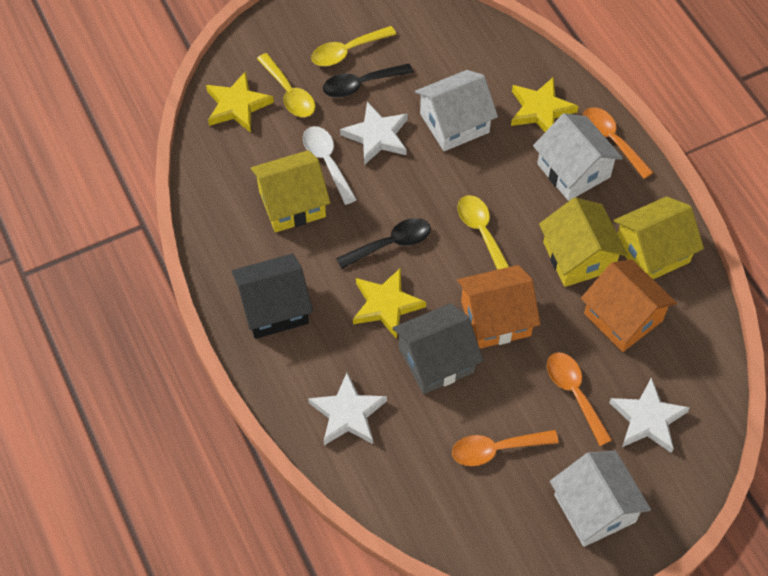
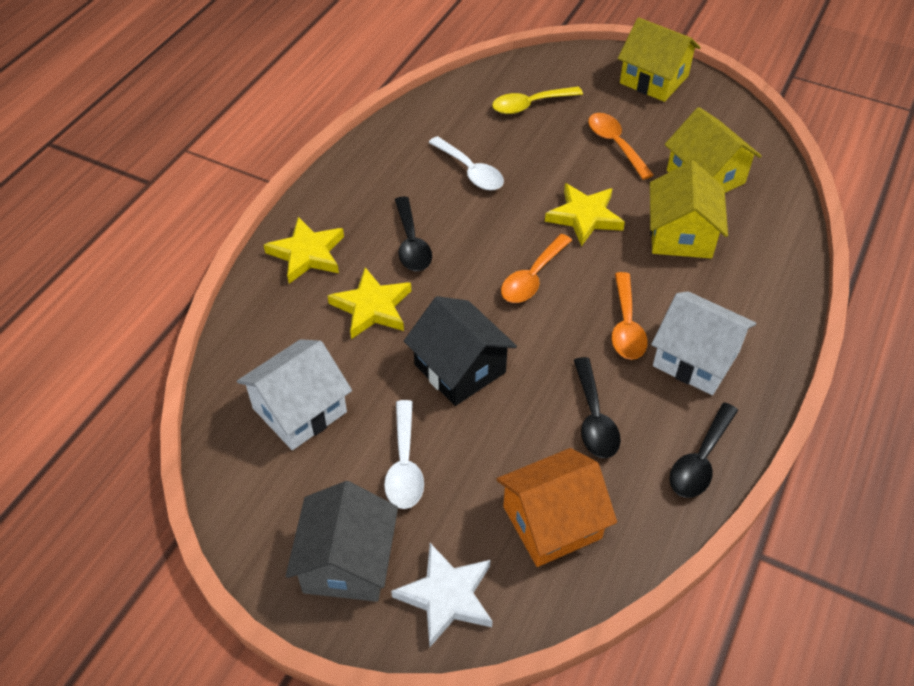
black spoon: 2 -> 3
orange house: 2 -> 1
white house: 3 -> 2
white spoon: 1 -> 2
white star: 3 -> 1
yellow spoon: 3 -> 1

